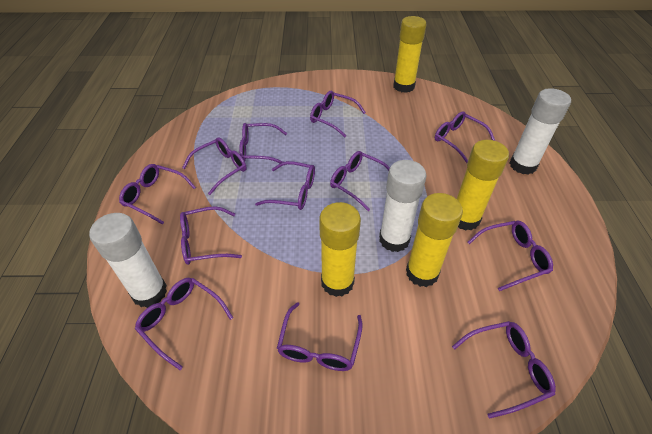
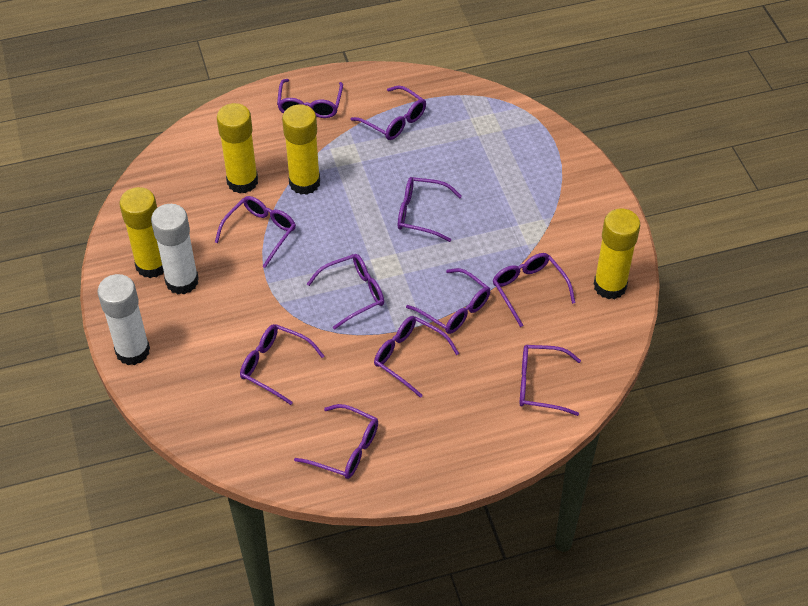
purple glasses: 12 -> 11
white glue stick: 3 -> 2

